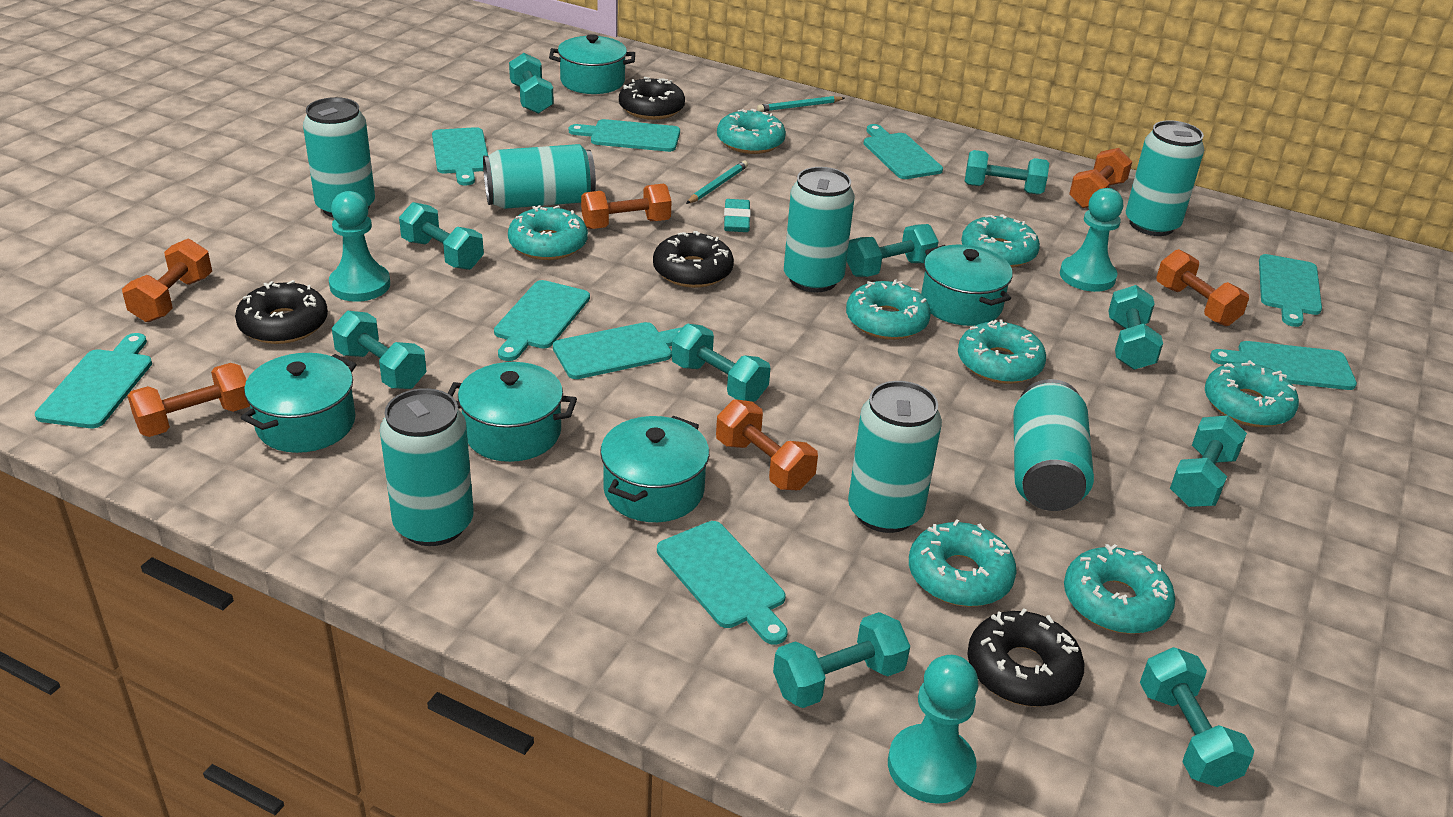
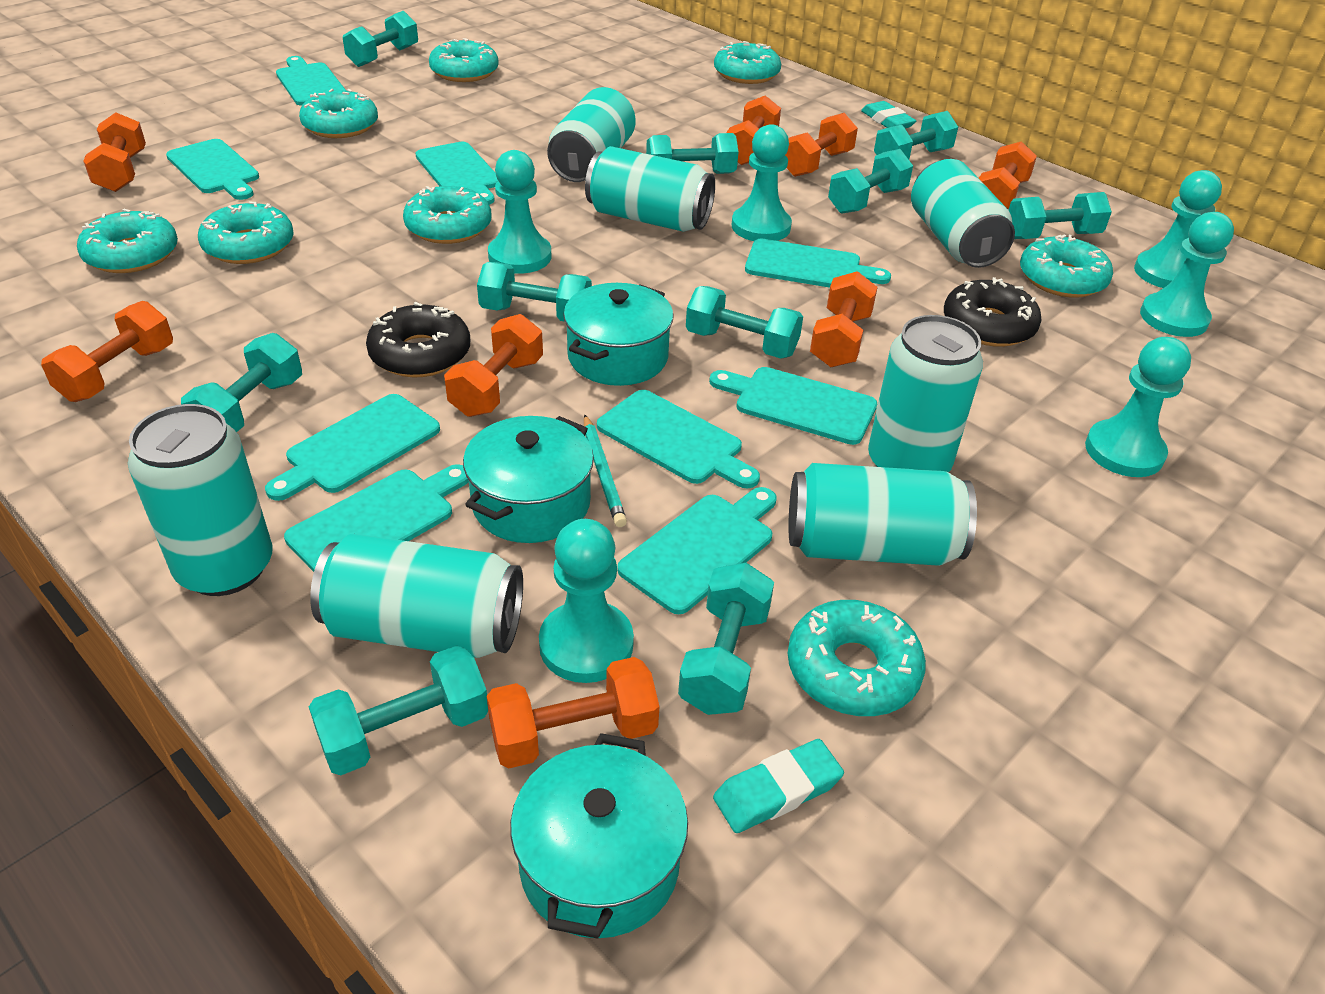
black donut: 4 -> 2
orange dumbbell: 6 -> 8
turquoise eraser: 1 -> 2
turquoise pawn: 3 -> 6
turquoise pencil: 2 -> 1
turquoise pot: 5 -> 3

